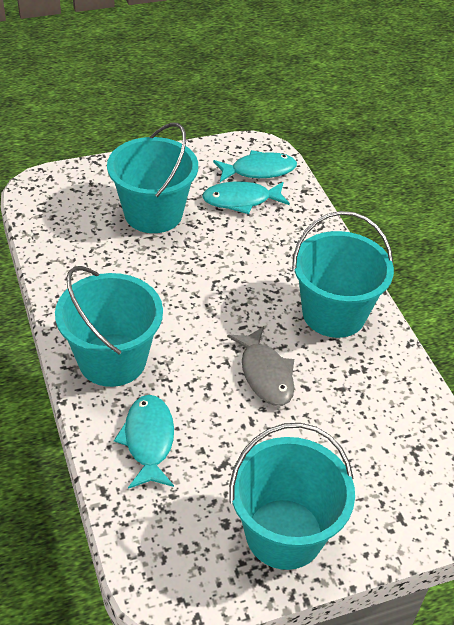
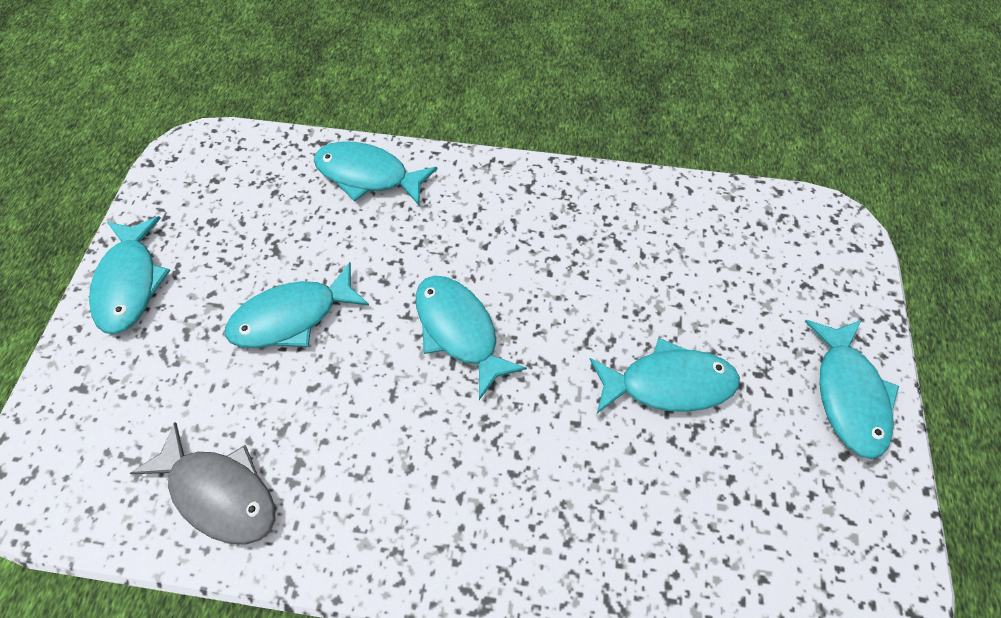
turquoise bucket: 4 -> 0
turquoise fish: 3 -> 6

